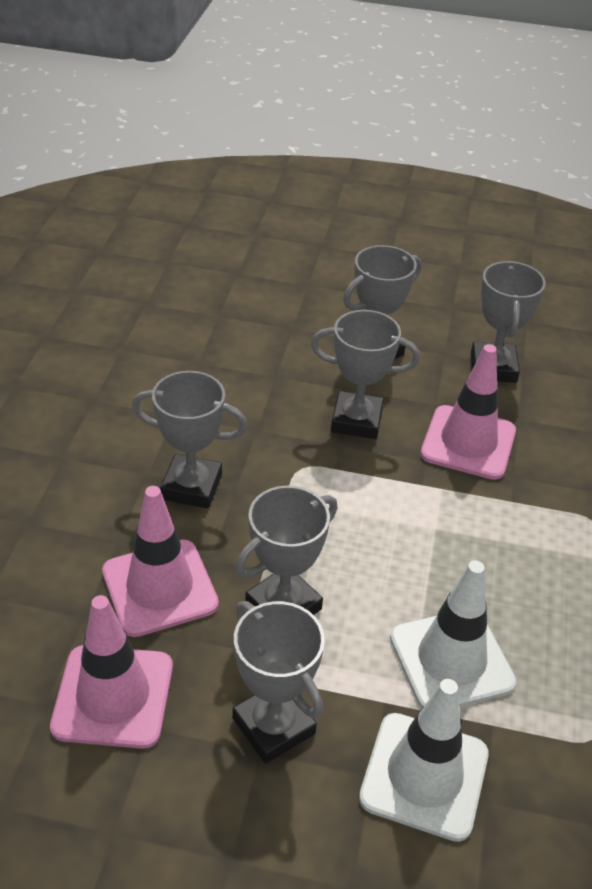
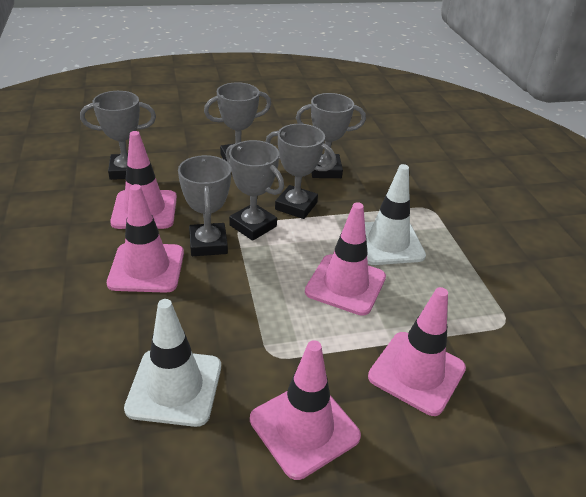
pink traffic cone: 3 -> 5

